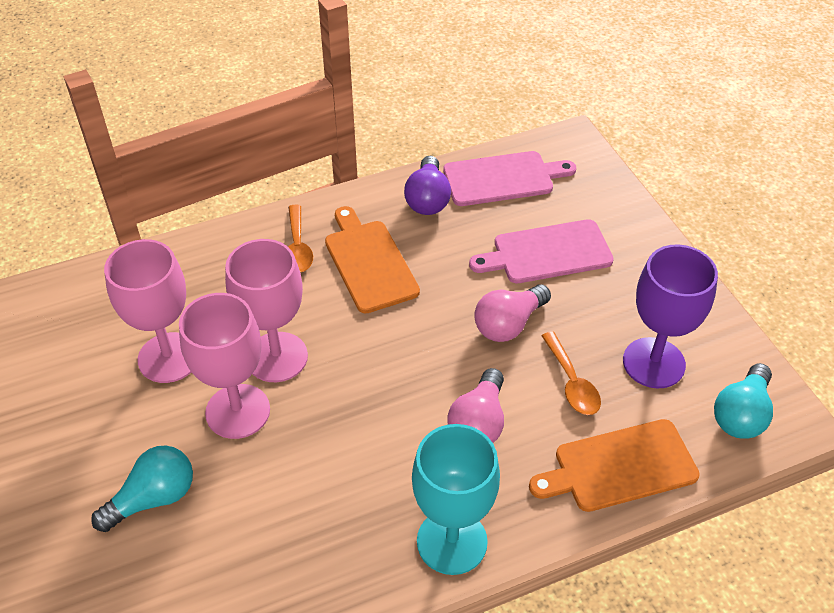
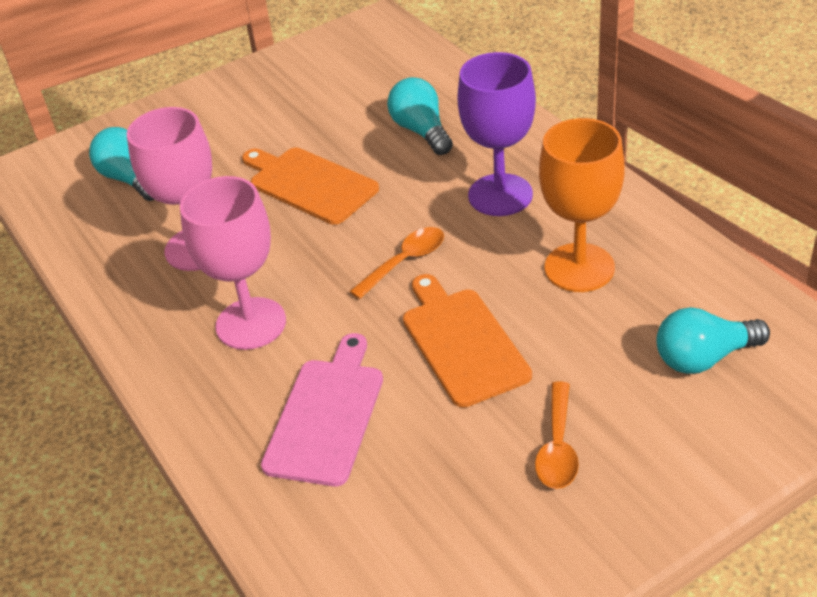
orange goblet: 0 -> 1
pink cutting board: 2 -> 1
pink goblet: 3 -> 2
pink light bulb: 2 -> 0
purple light bulb: 1 -> 0
turquoise goblet: 1 -> 0
turquoise light bulb: 2 -> 3

